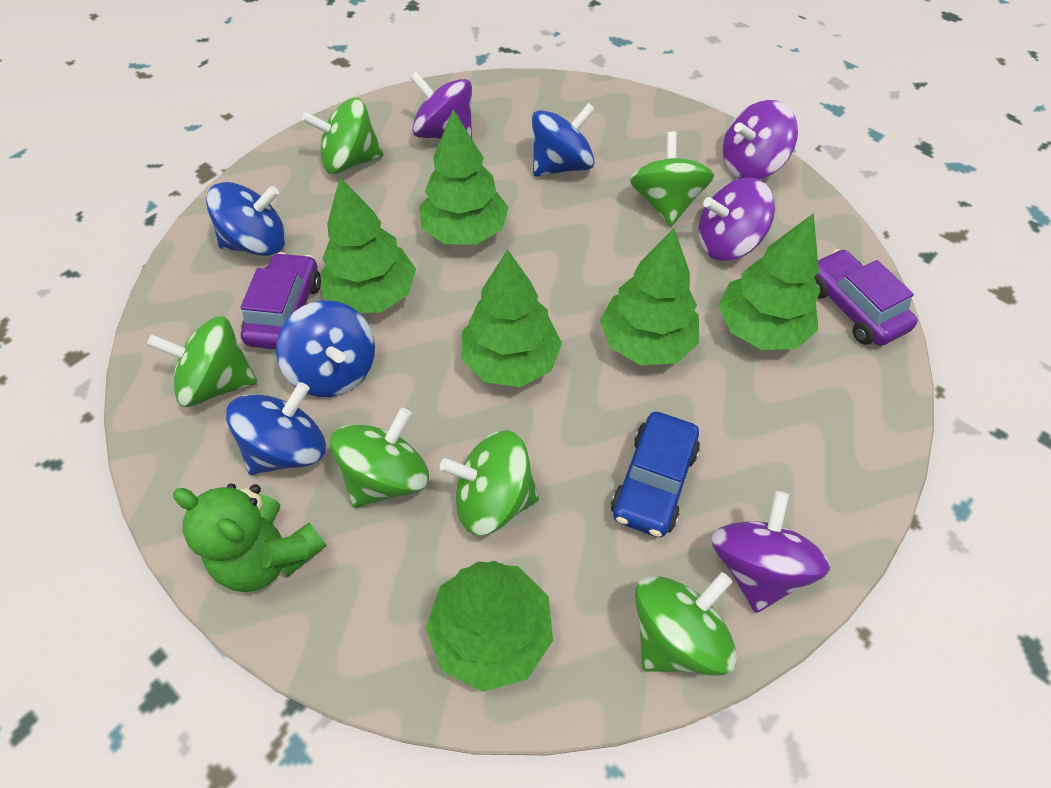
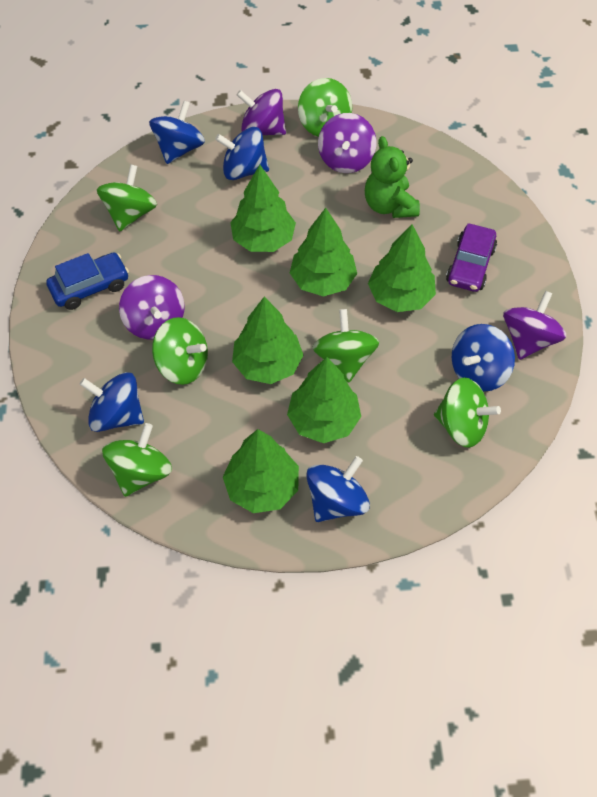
blue spinning top: 4 -> 5
purple car: 2 -> 1

